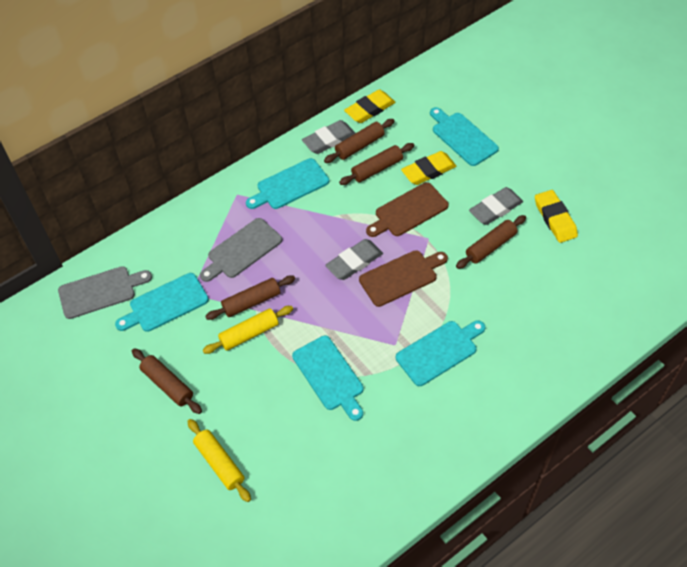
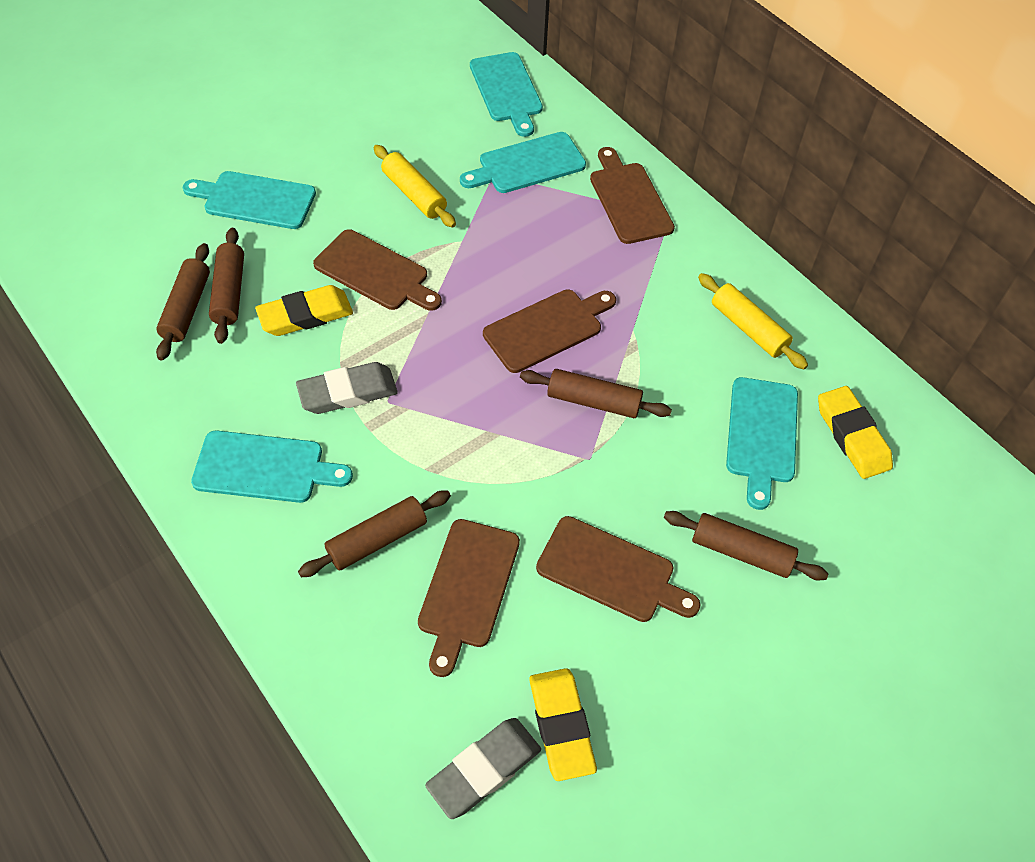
brown cutting board: 2 -> 5
grey cutting board: 2 -> 0
grey eraser: 3 -> 2

